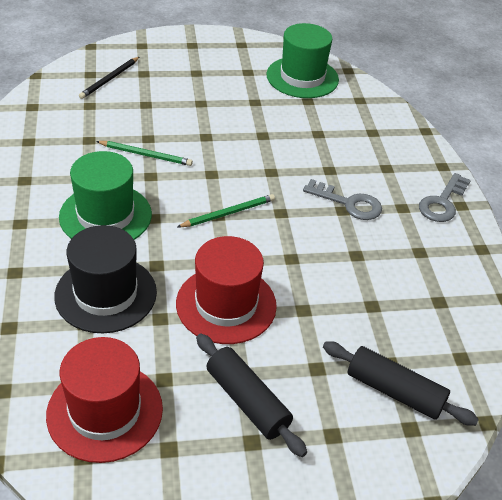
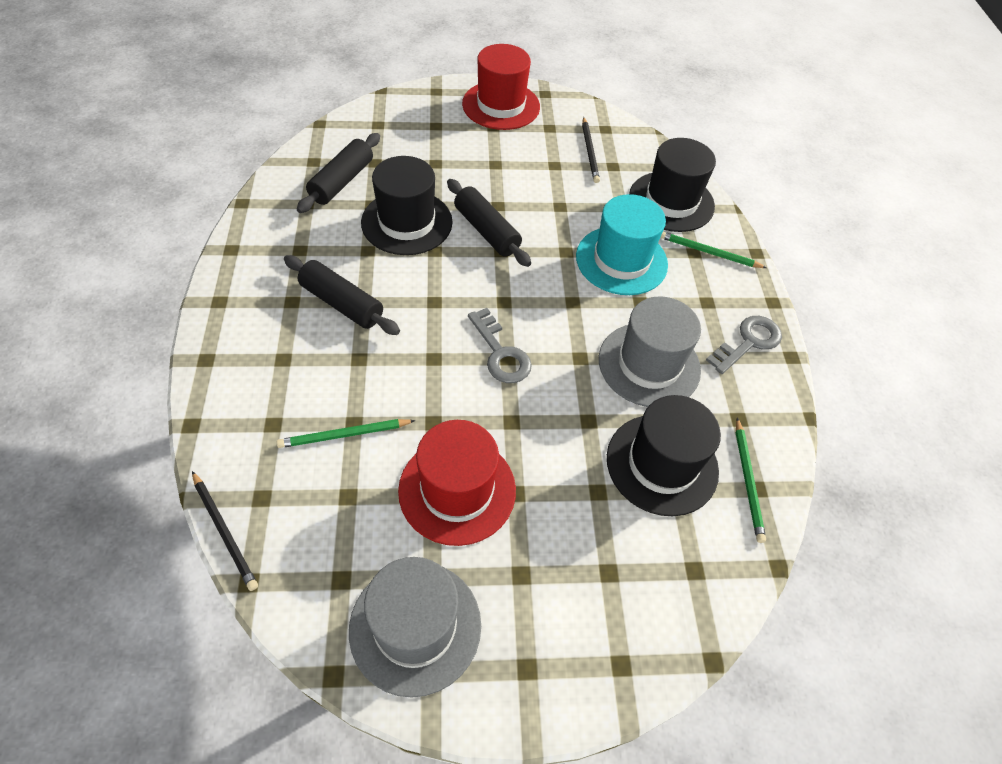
black hat: 1 -> 3
black pencil: 1 -> 2
black rolling pin: 2 -> 3
green hat: 2 -> 0
green pencil: 2 -> 3
grey hat: 0 -> 2
turquoise hat: 0 -> 1

